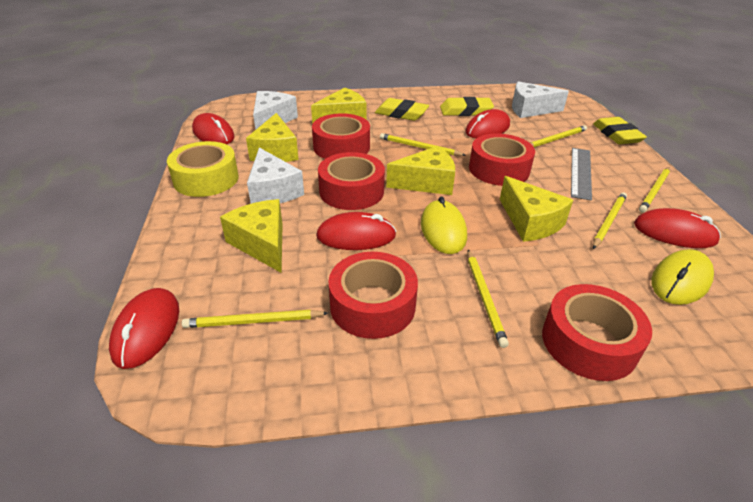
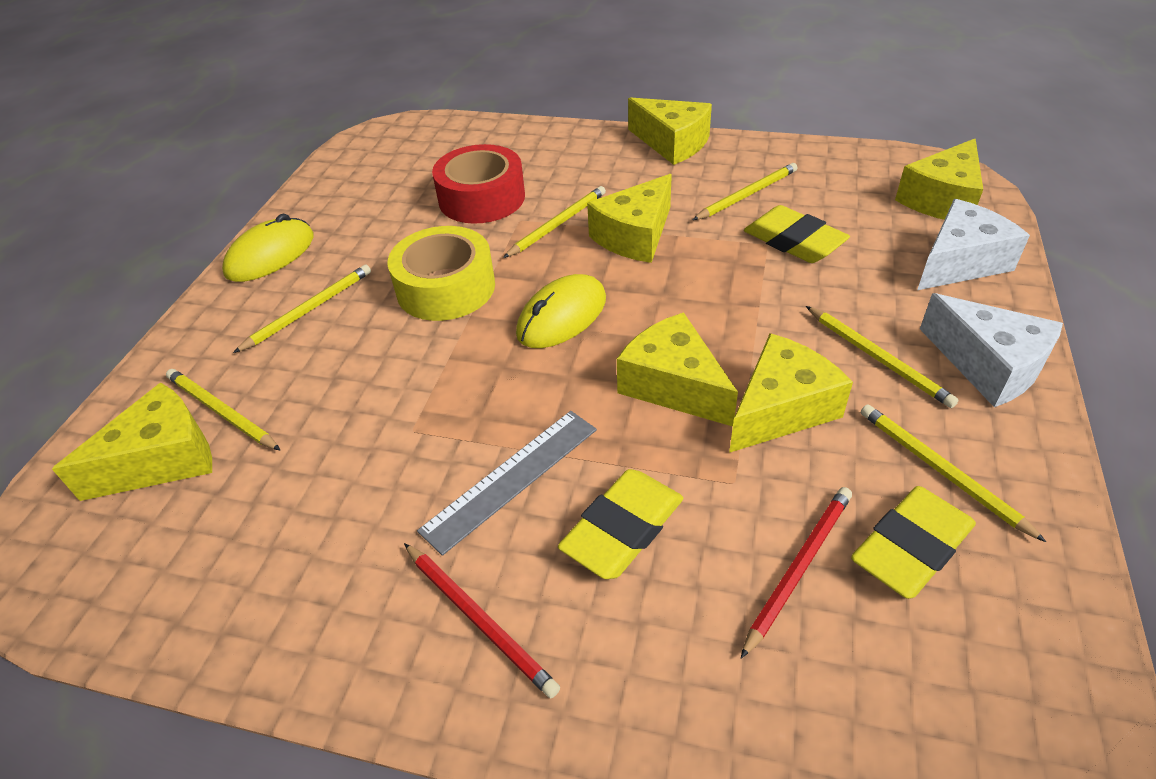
red mouse: 5 -> 0
red pencil: 0 -> 2
red tape: 5 -> 1
white cheese: 3 -> 2
yellow cheese: 5 -> 6

